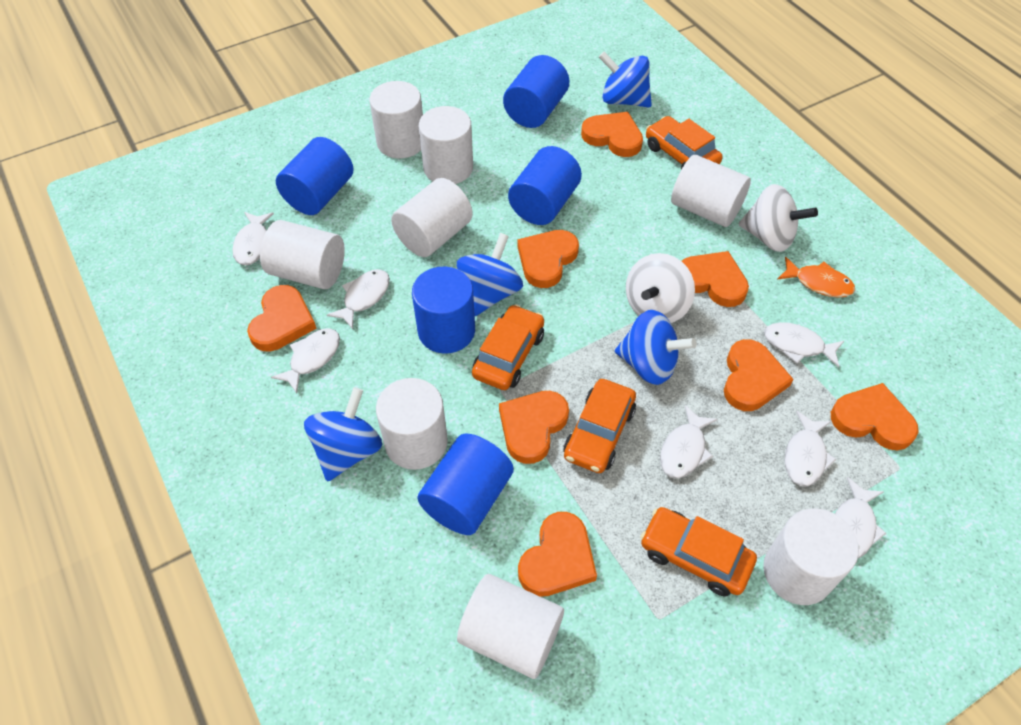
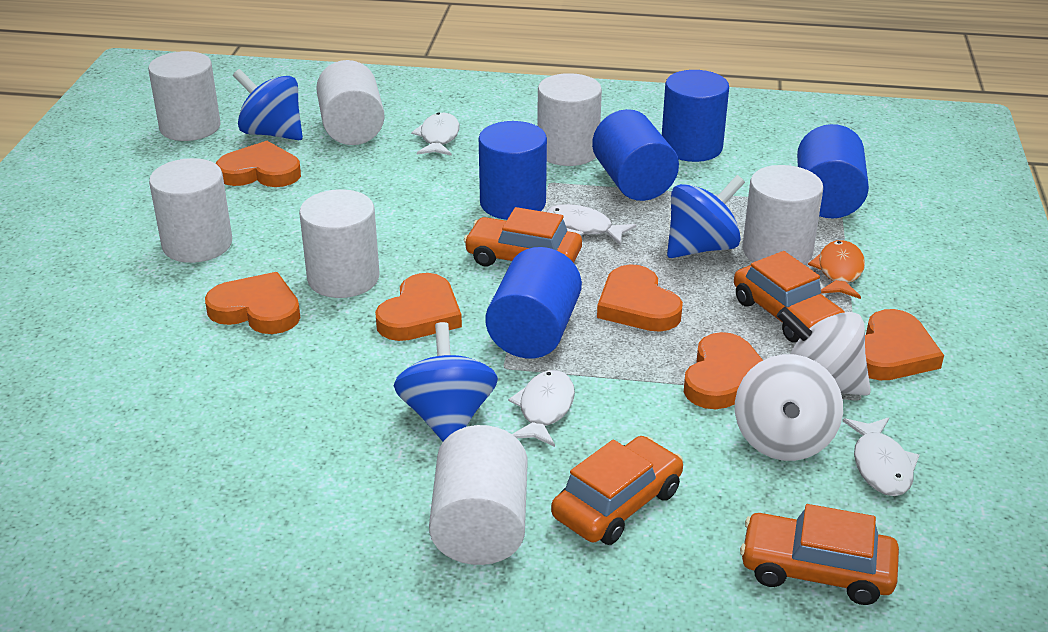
blue spinning top: 4 -> 3
orange heart: 8 -> 6
white cylinder: 8 -> 7
white fish: 7 -> 4

